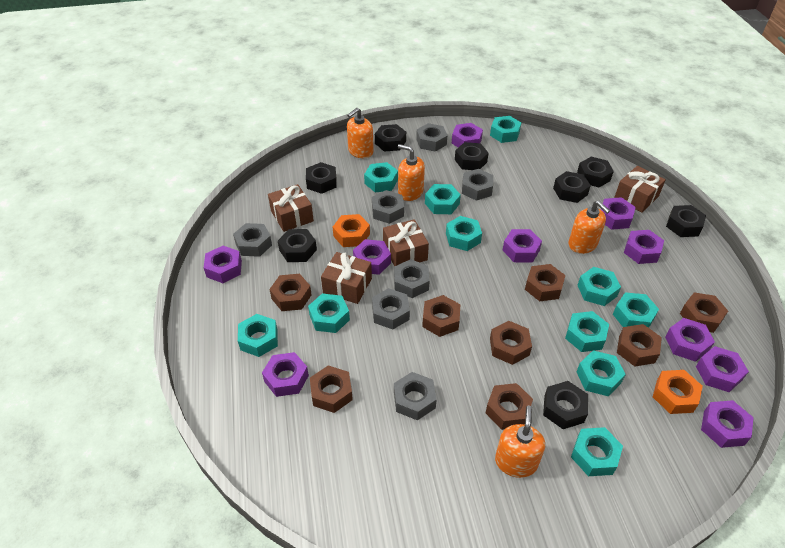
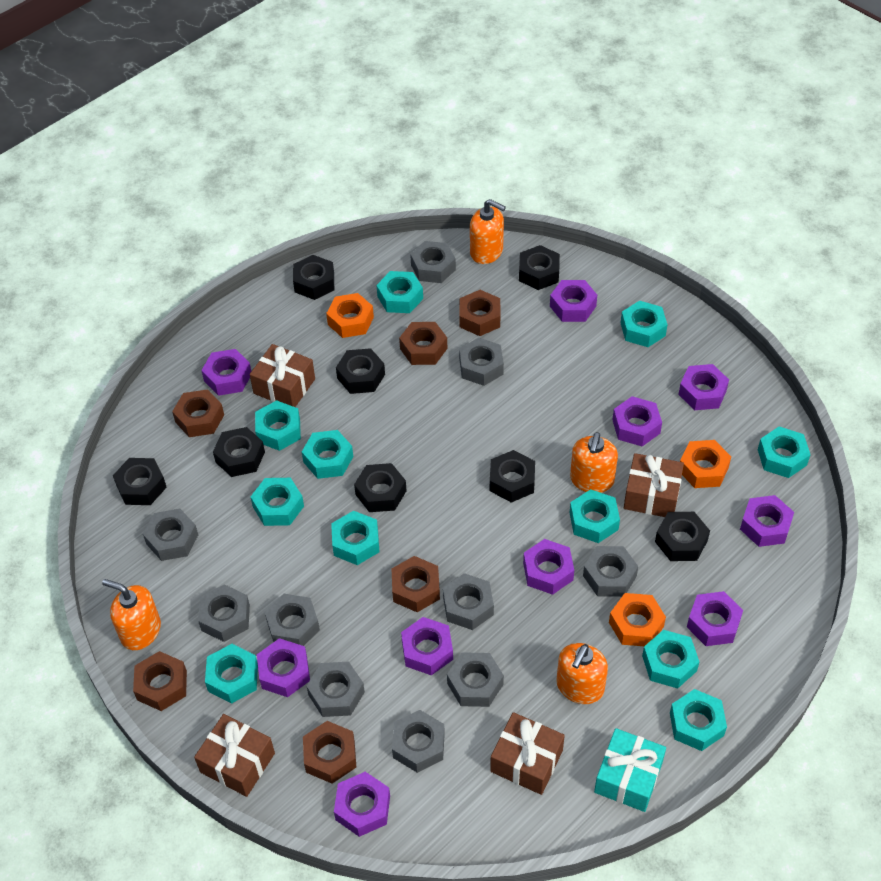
brown nut: 8 -> 6
grey nut: 7 -> 10
orange nut: 2 -> 3
turquoise gift: 0 -> 1

